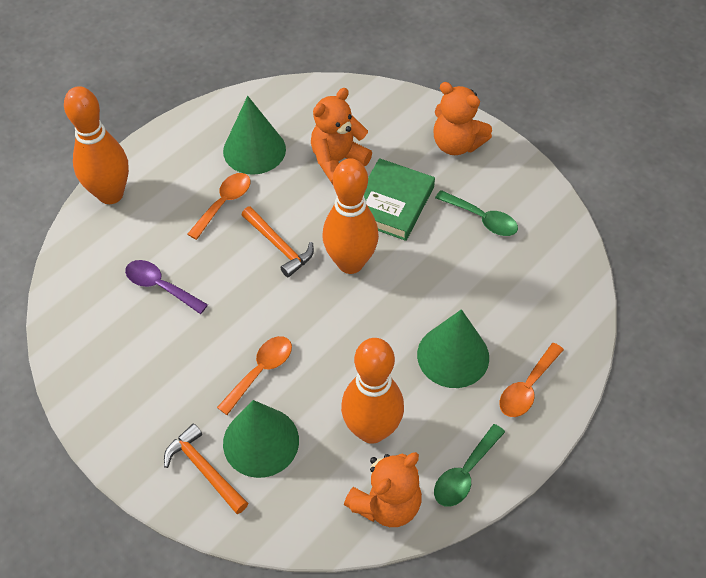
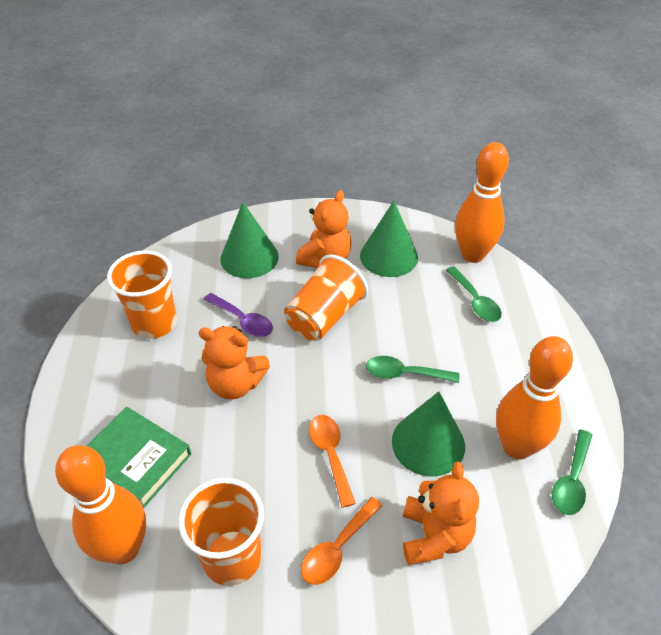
green spoon: 2 -> 3
orange cup: 0 -> 3
orange hammer: 2 -> 0
orange spoon: 3 -> 2

